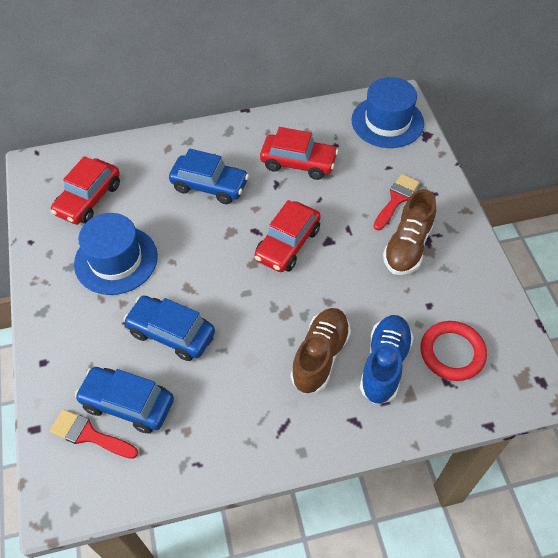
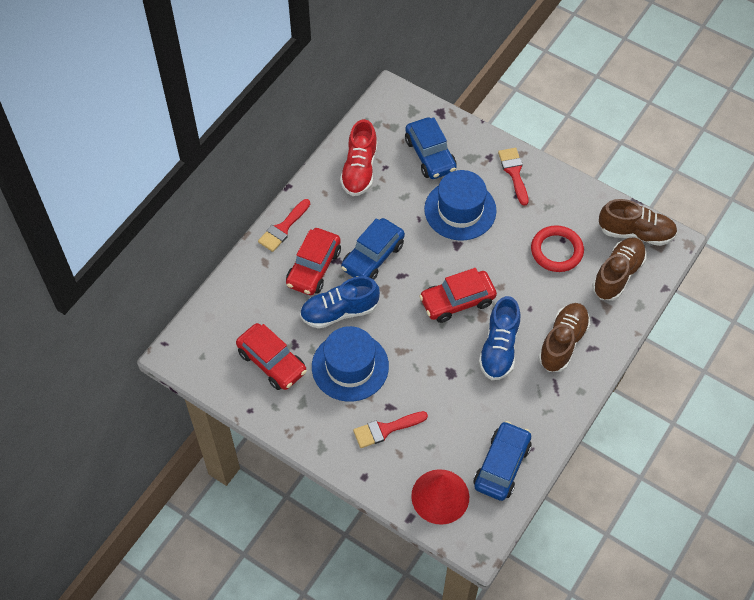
blue shoe: 1 -> 2
brown shoe: 2 -> 3
red brush: 2 -> 3
red cone: 0 -> 1
red shoe: 0 -> 1

